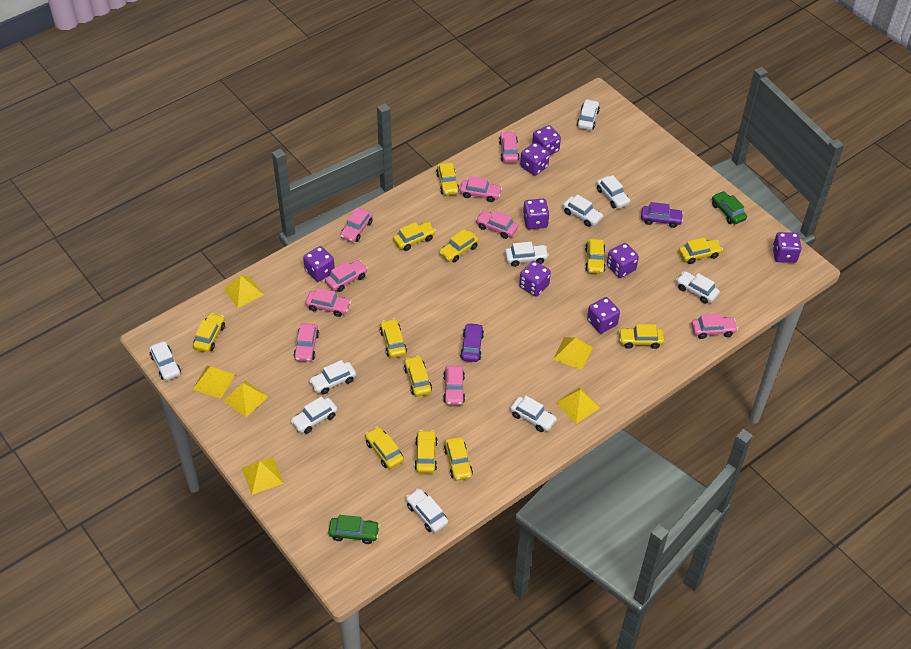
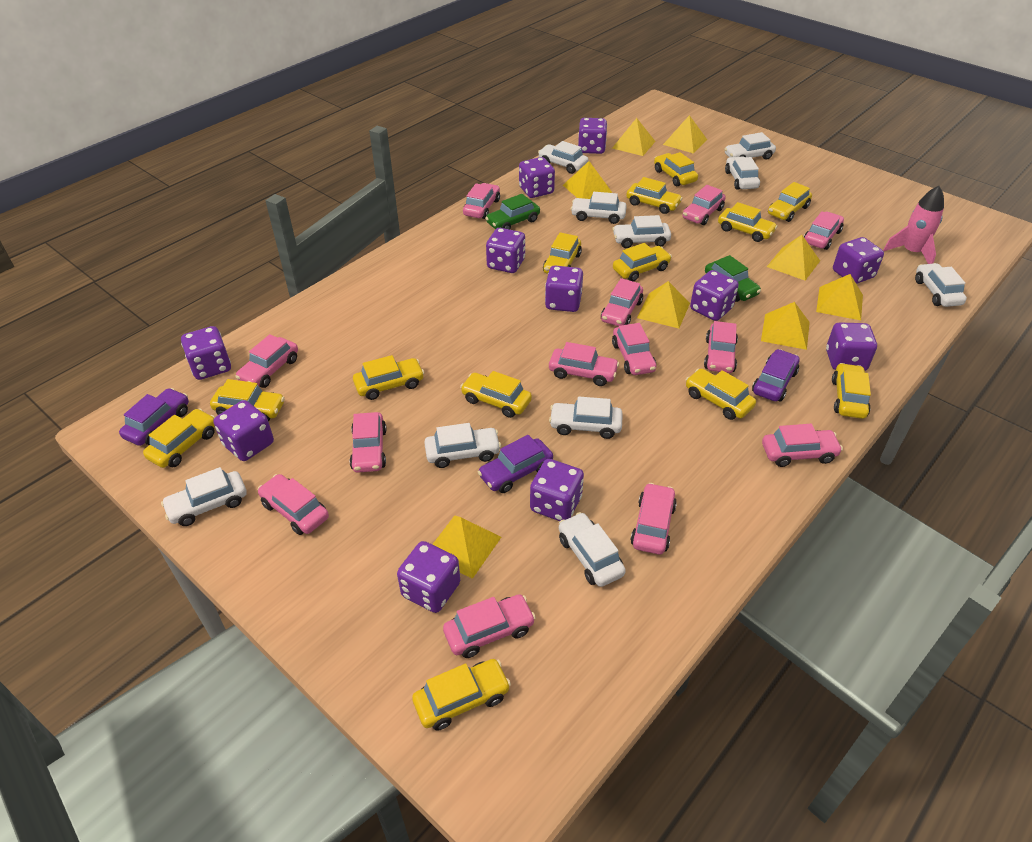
pink car: 9 -> 13
pink rocket: 0 -> 1
purple car: 2 -> 3
purple dice: 8 -> 11
yellow car: 12 -> 13
yellow pyramid: 6 -> 8

